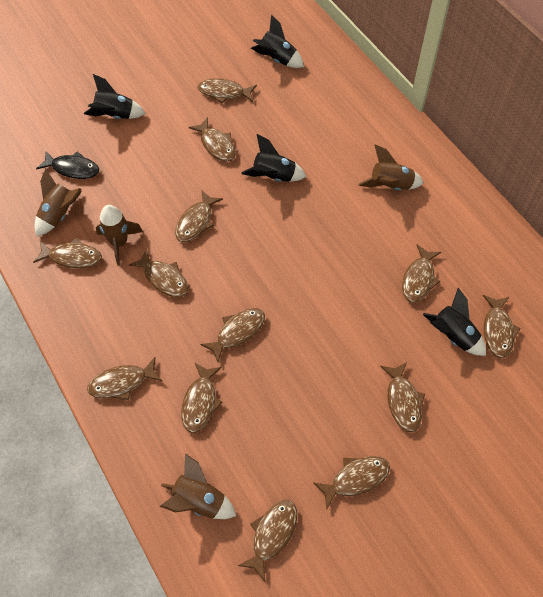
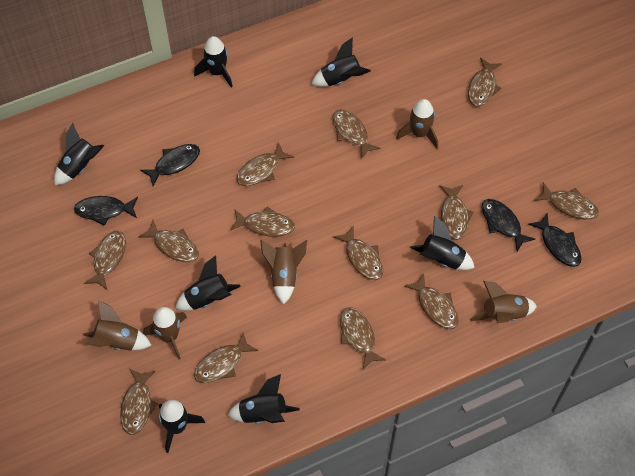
black fish: 1 -> 4
black rocket: 4 -> 7
brown rocket: 4 -> 5

